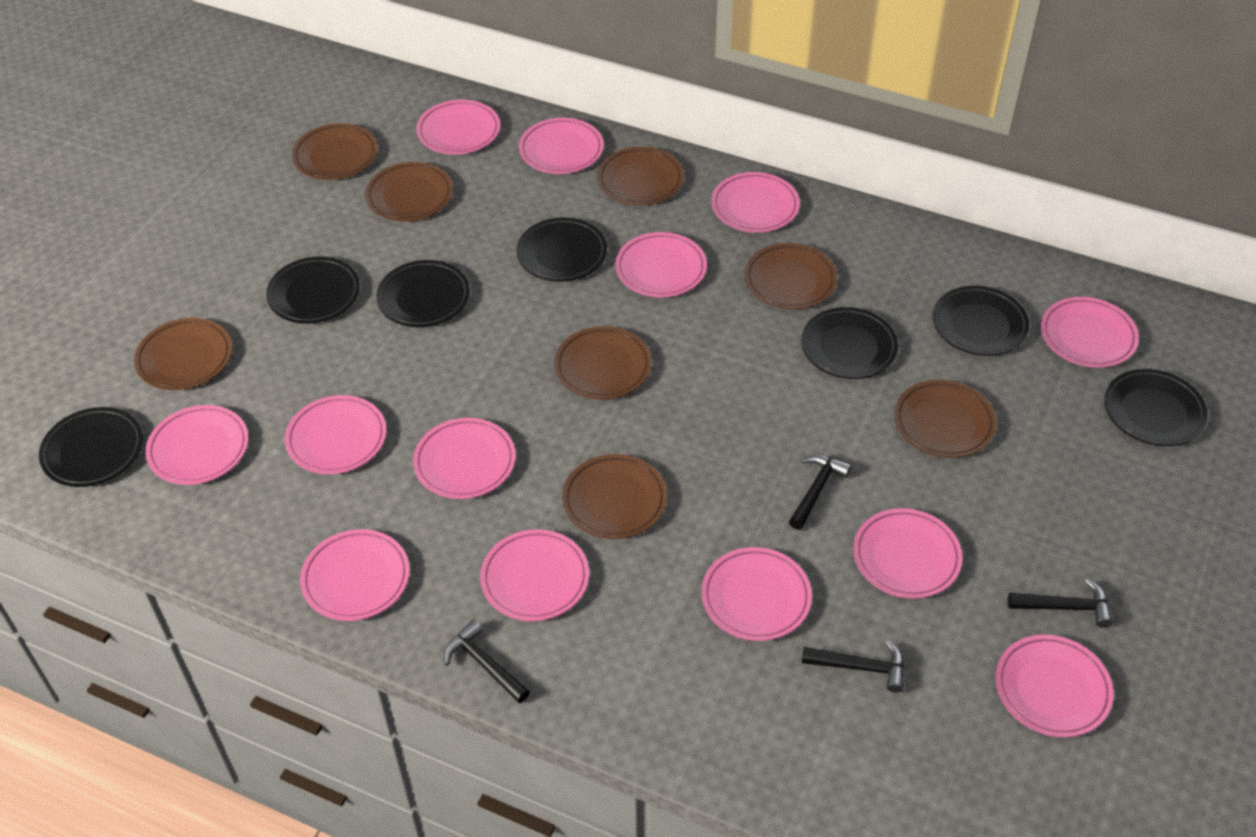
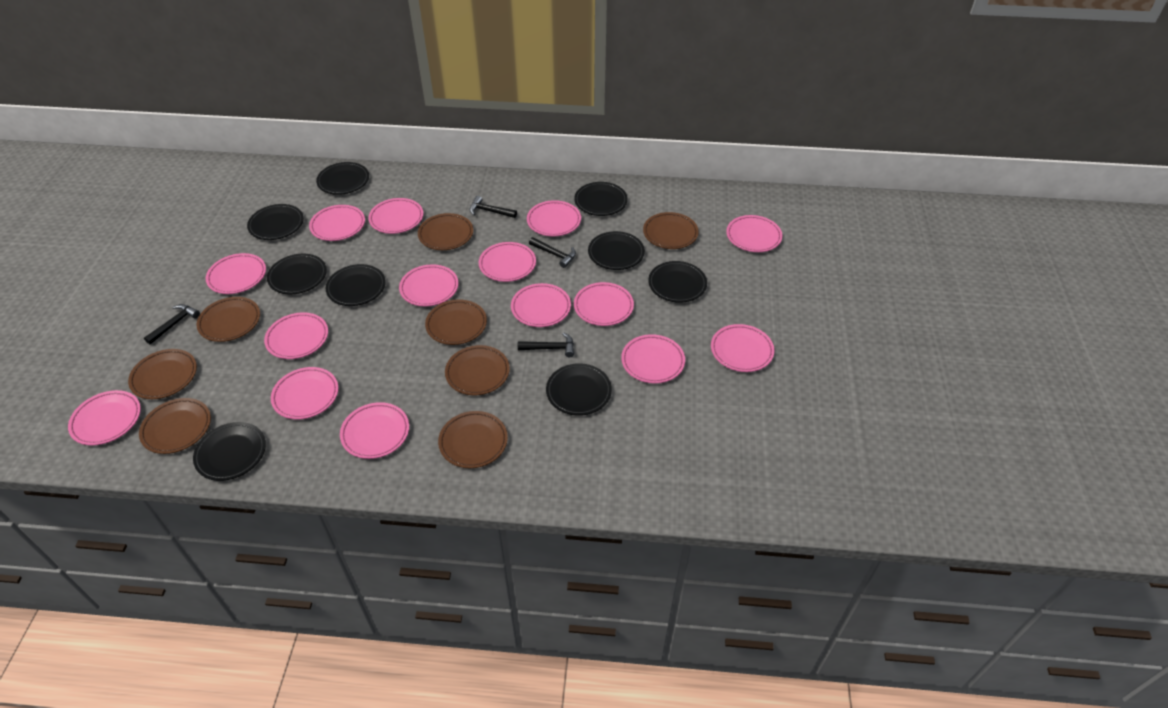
black plate: 7 -> 9
pink plate: 13 -> 15

